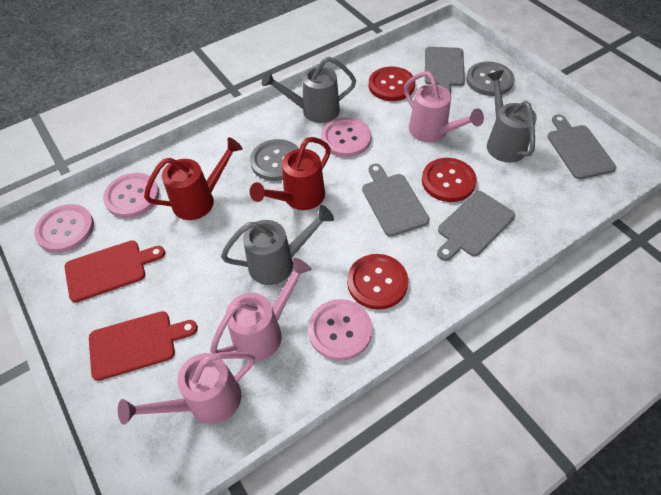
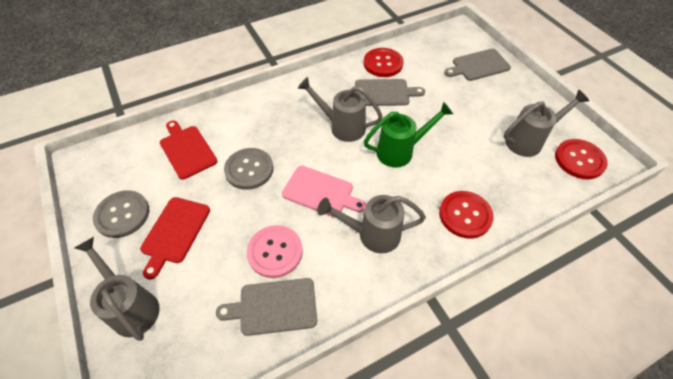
green watering can: 0 -> 1
grey cutting board: 4 -> 3
grey watering can: 3 -> 4
pink button: 4 -> 1
pink cutting board: 0 -> 1
pink watering can: 3 -> 0
red watering can: 2 -> 0

